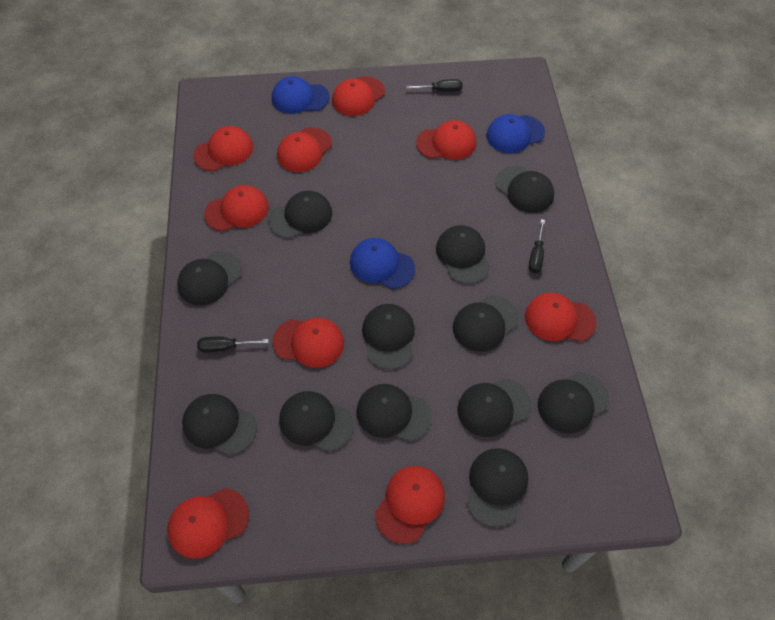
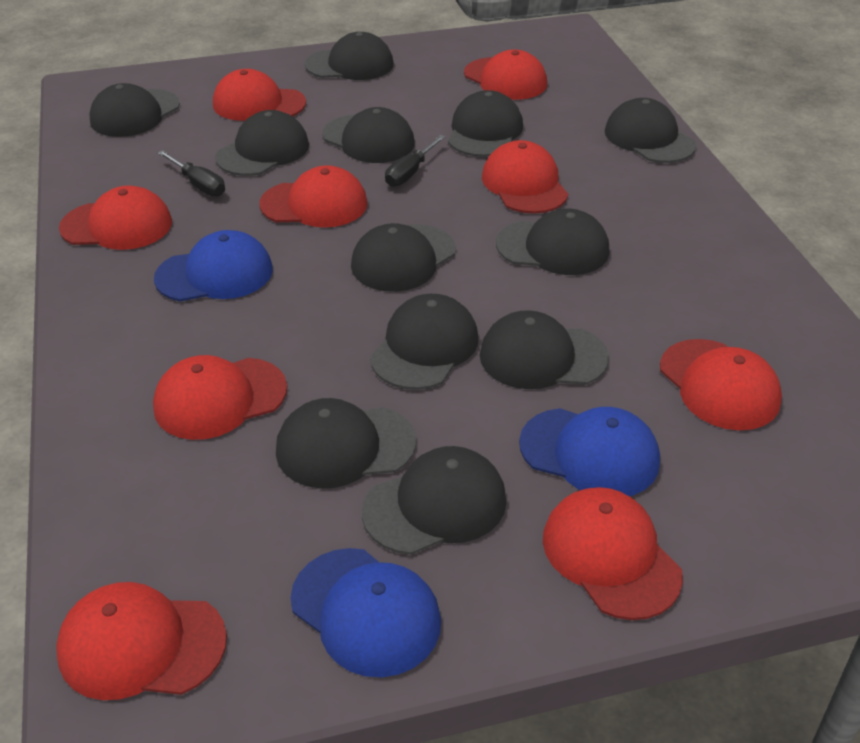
black screwdriver: 3 -> 2

